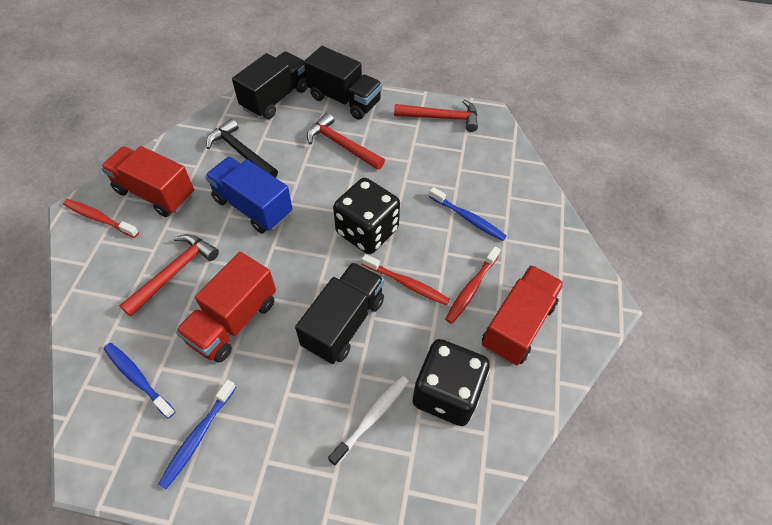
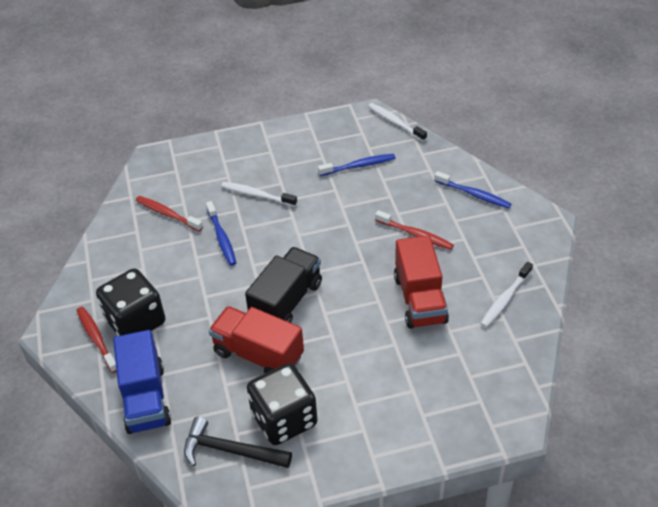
black truck: 3 -> 1
red hammer: 3 -> 0
red truck: 3 -> 2
white toothbrush: 1 -> 3

